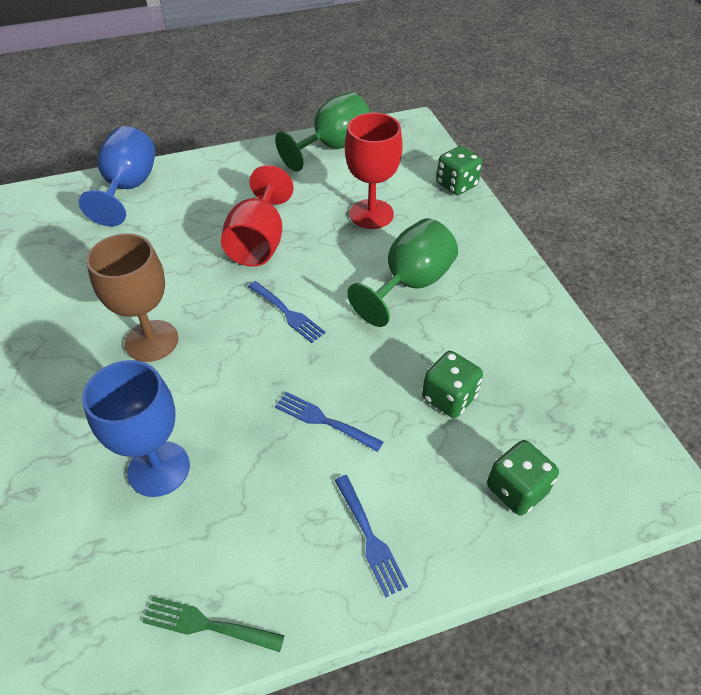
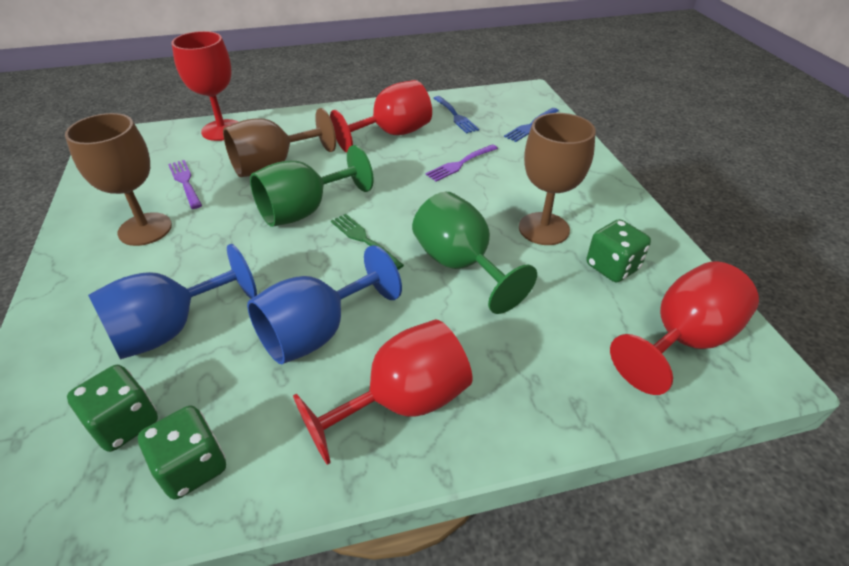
blue fork: 3 -> 2
brown goblet: 1 -> 3
purple fork: 0 -> 2
red goblet: 2 -> 4

